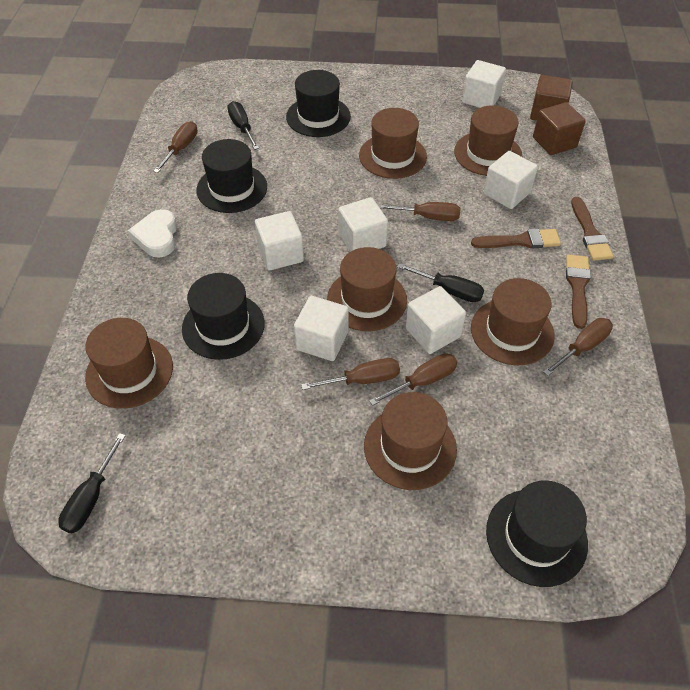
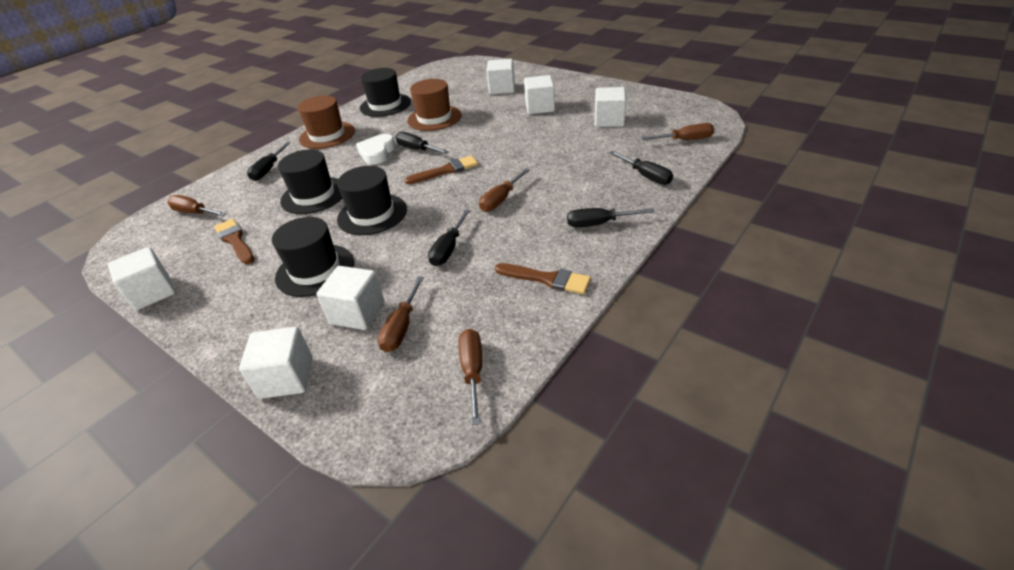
black screwdriver: 3 -> 5
brown cube: 2 -> 0
brown hat: 6 -> 2

